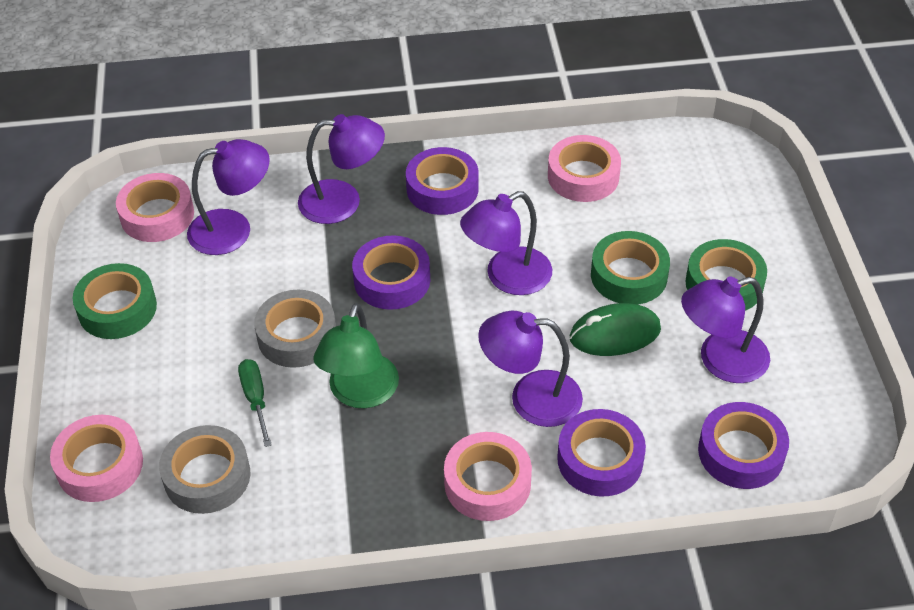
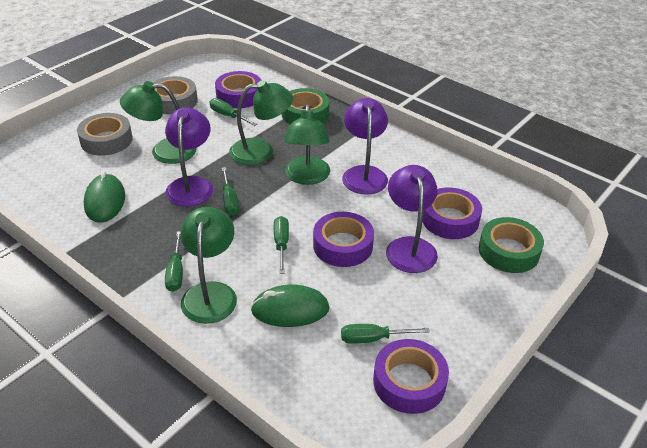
green lamp: 1 -> 4
green mouse: 1 -> 2
green screwdriver: 1 -> 5
green tape: 3 -> 2
pink tape: 4 -> 0
purple lamp: 5 -> 3

